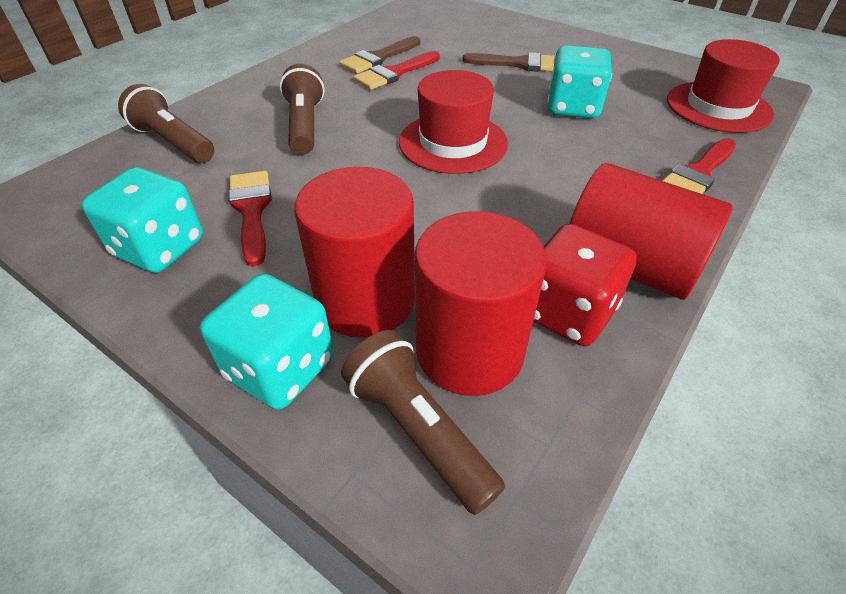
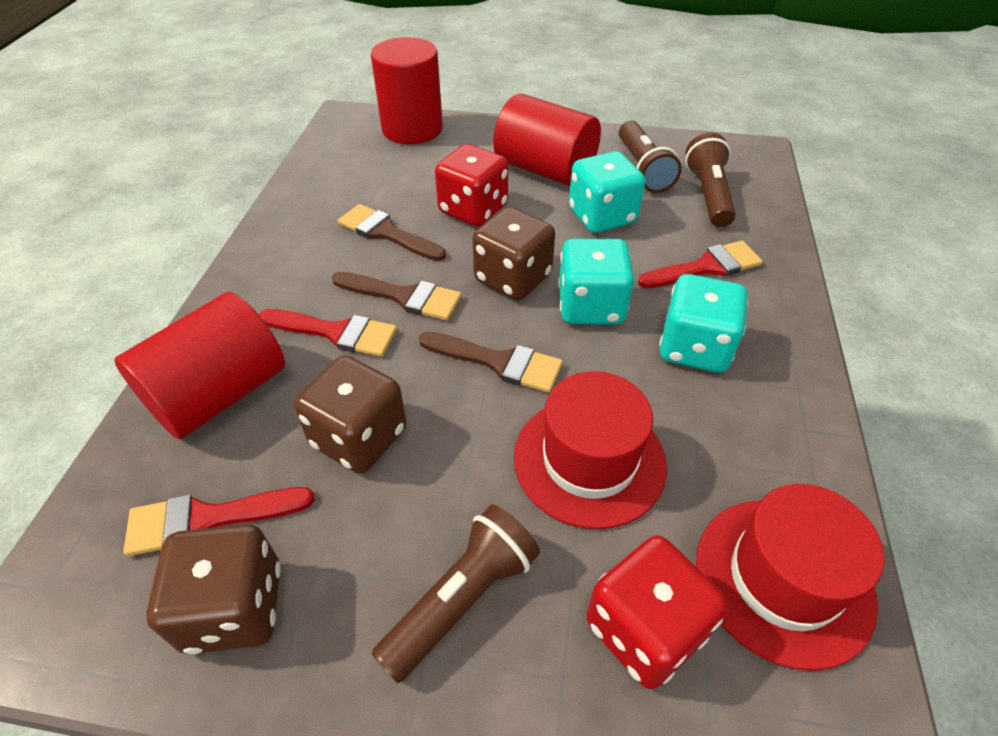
brown brush: 2 -> 3
brown dice: 0 -> 3
red dice: 1 -> 2

